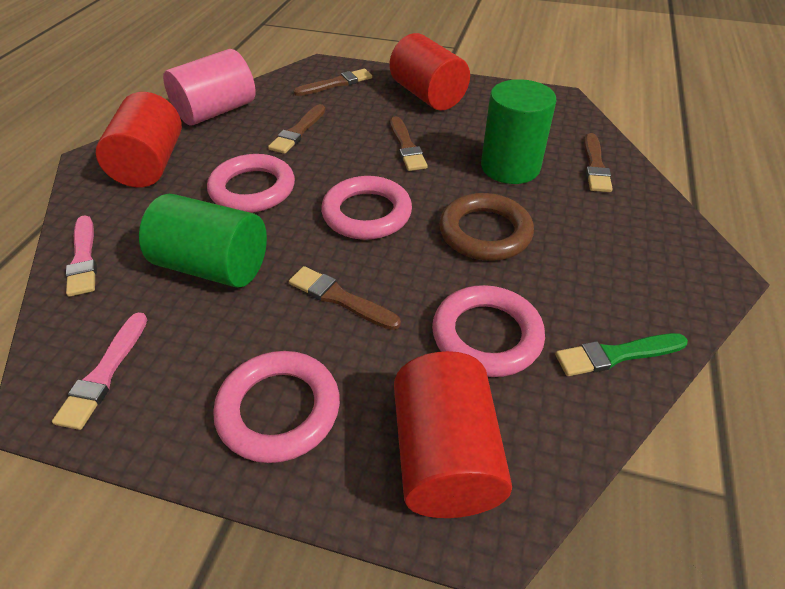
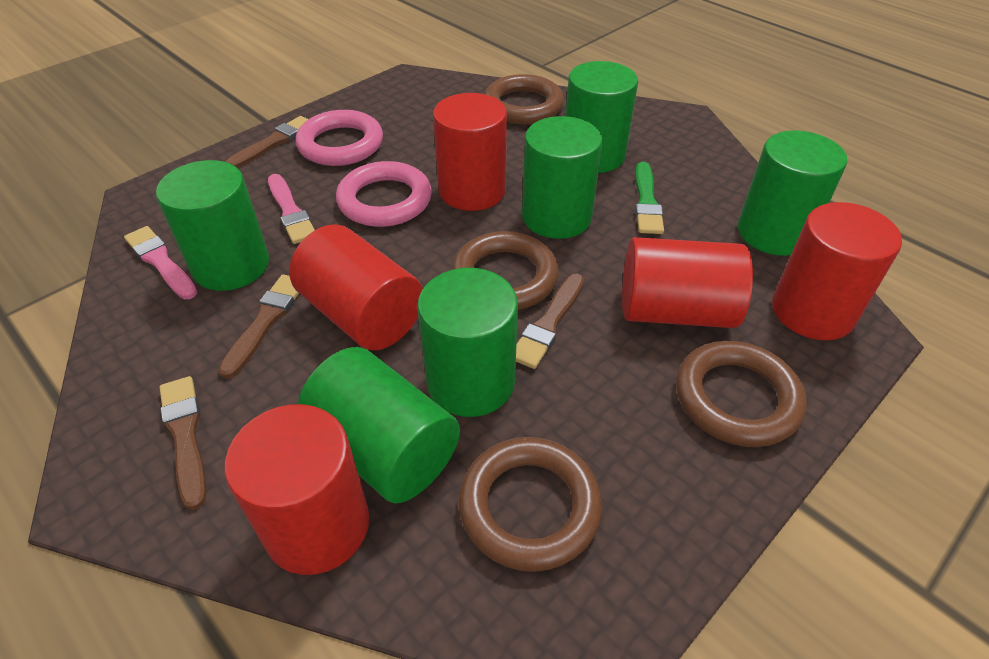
brown brush: 5 -> 4
brown ring: 1 -> 4
green cylinder: 2 -> 6
pink cylinder: 1 -> 0
pink ring: 4 -> 2
red cylinder: 3 -> 5

